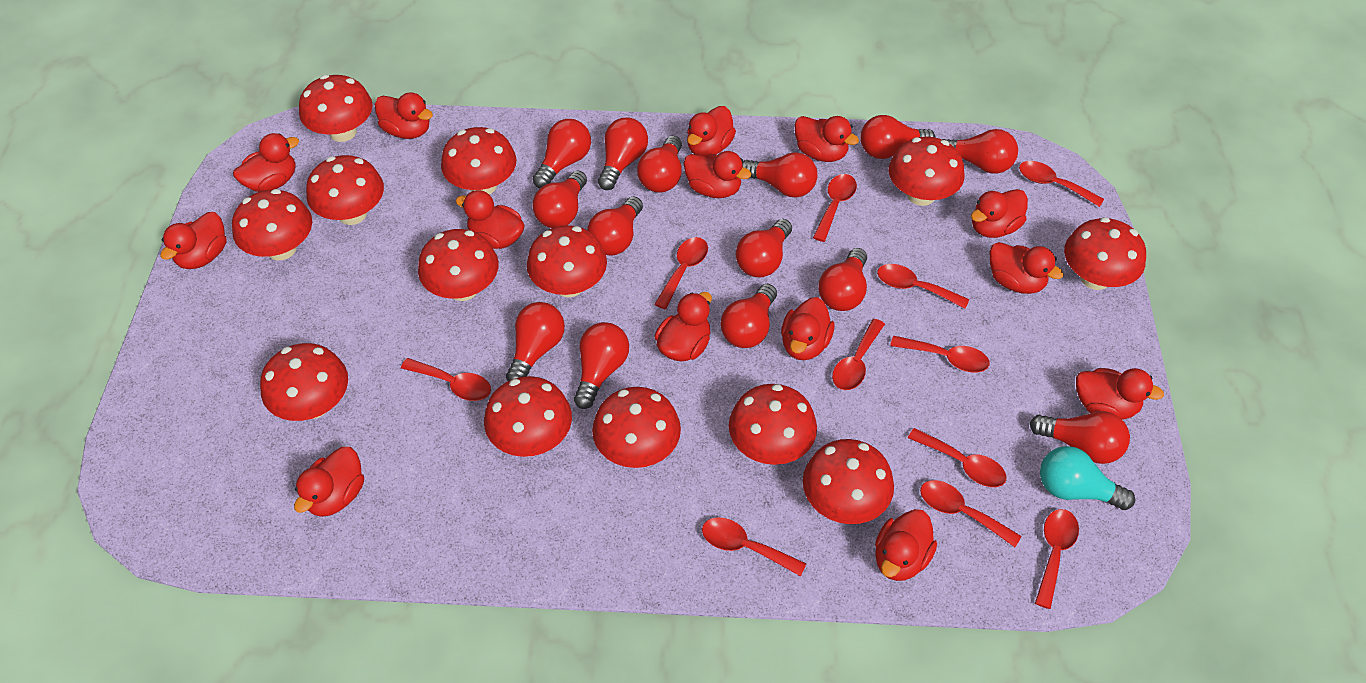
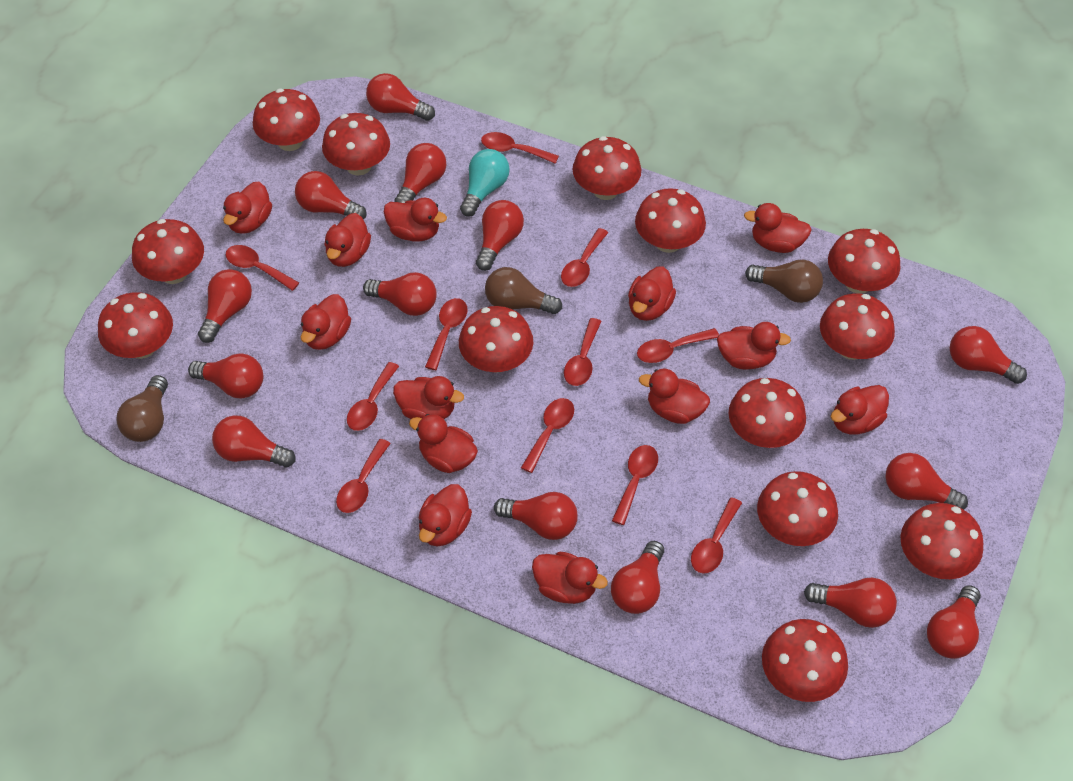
brown light bulb: 0 -> 3
red duck: 14 -> 13

